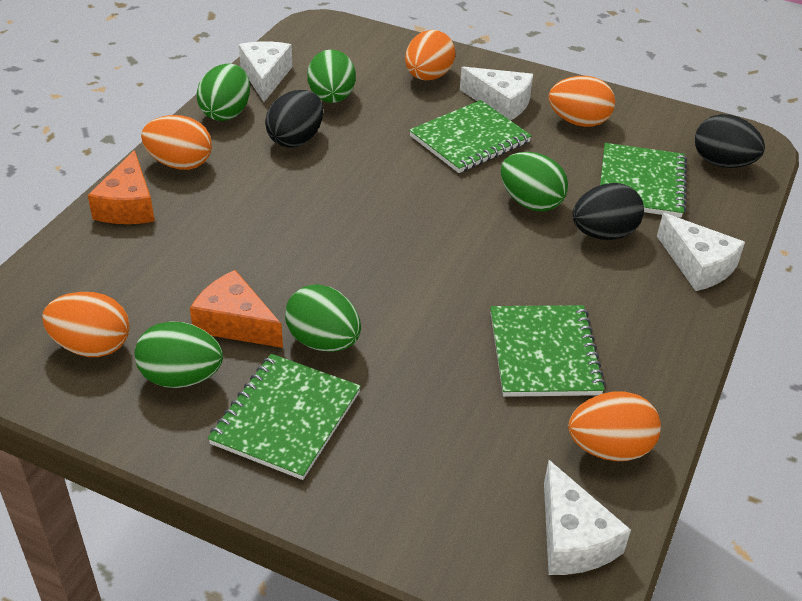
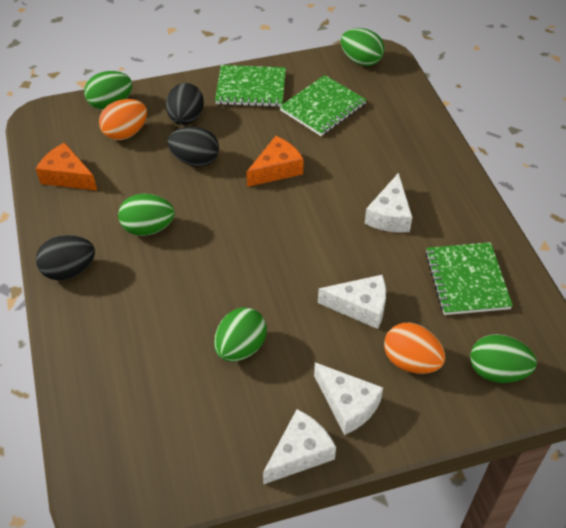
green notebook: 4 -> 3
orange egg: 5 -> 2

